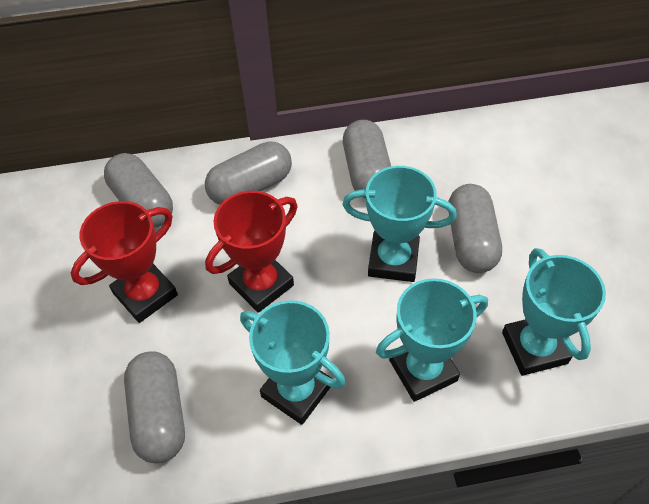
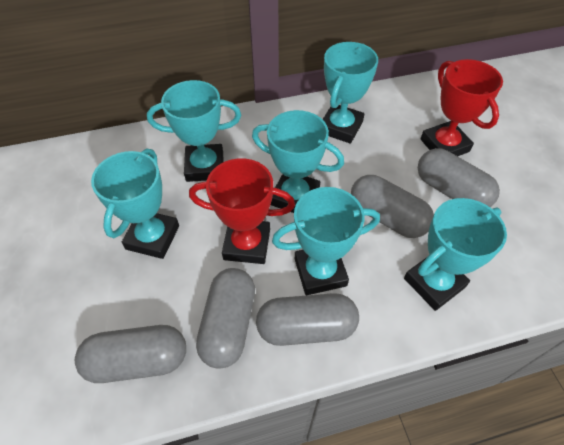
turquoise trophy: 4 -> 6

